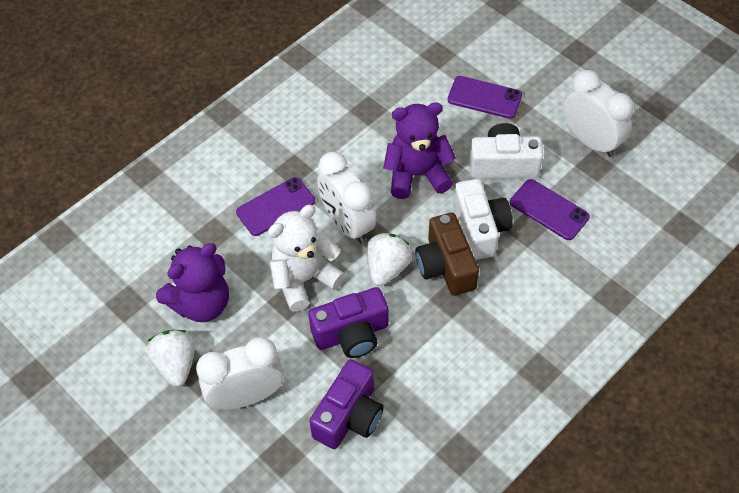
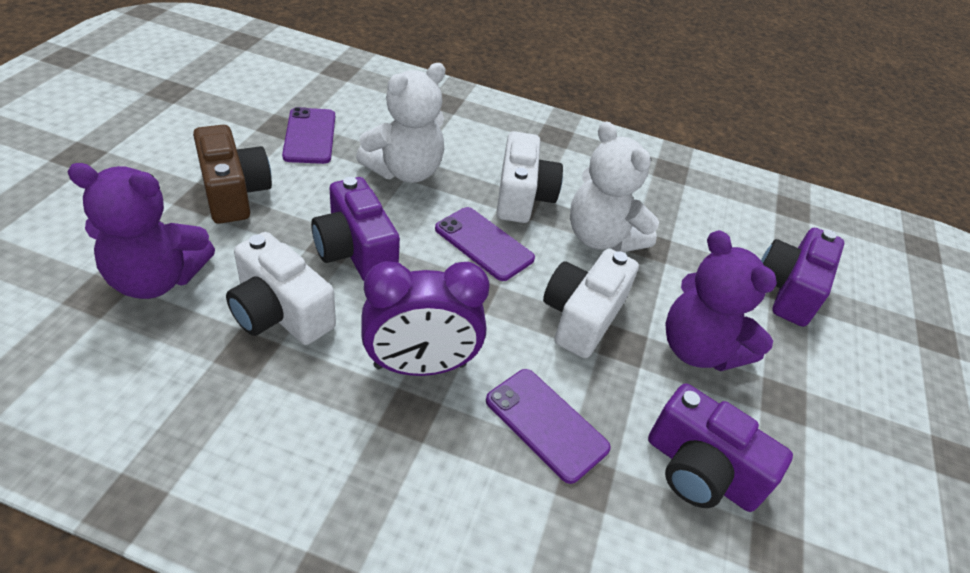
purple camera: 2 -> 3
purple clock: 0 -> 1
white camera: 2 -> 3
white clock: 3 -> 0
white strawberry: 2 -> 0
white teddy bear: 1 -> 2

